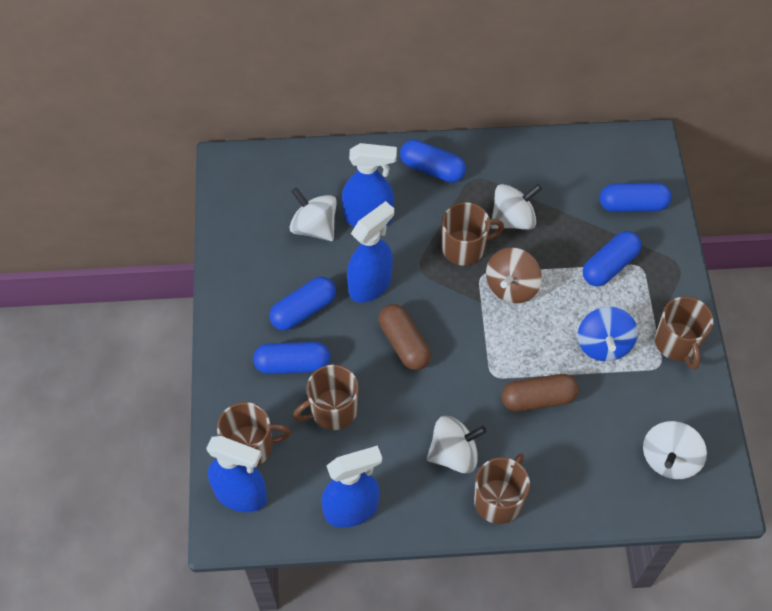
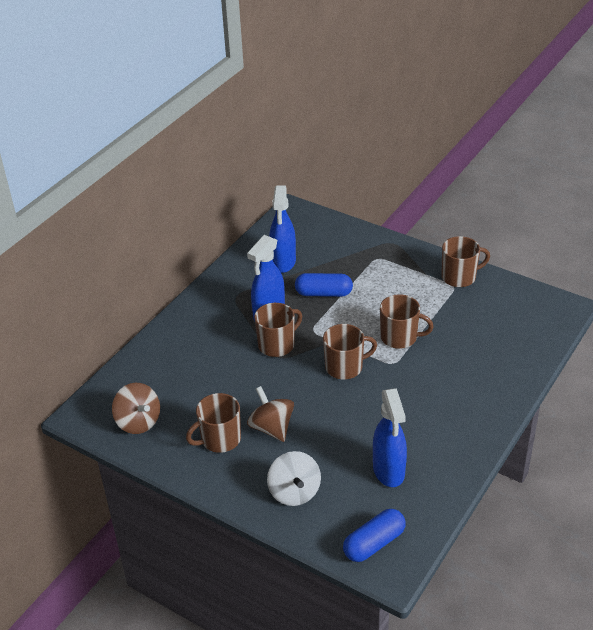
blue capsule: 5 -> 2
blue spinning top: 1 -> 0
blue spray bottle: 4 -> 3
brown capsule: 2 -> 0
brown spinning top: 1 -> 2
white spinning top: 4 -> 1

